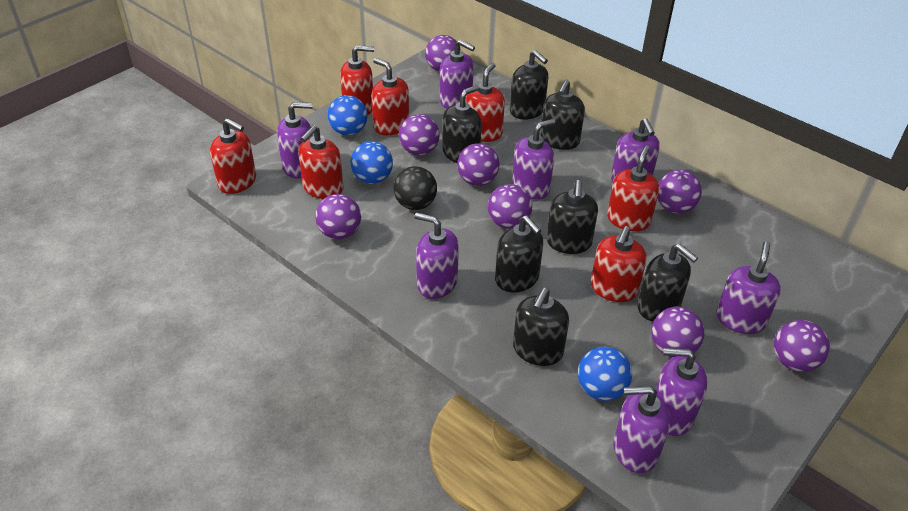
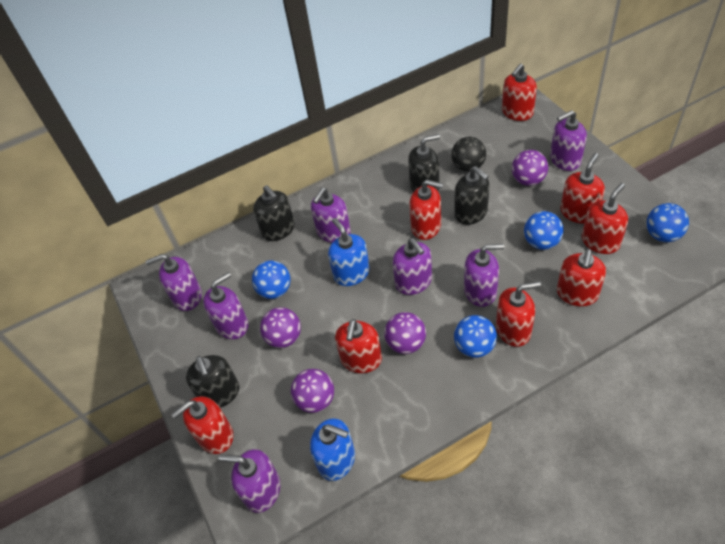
black soap dispenser: 7 -> 4
blue ball: 3 -> 4
blue soap dispenser: 0 -> 2
purple ball: 8 -> 4
purple soap dispenser: 8 -> 7
red soap dispenser: 7 -> 8

